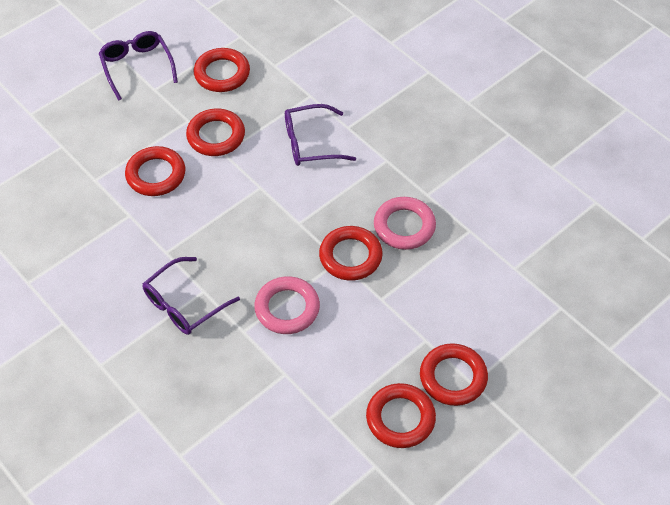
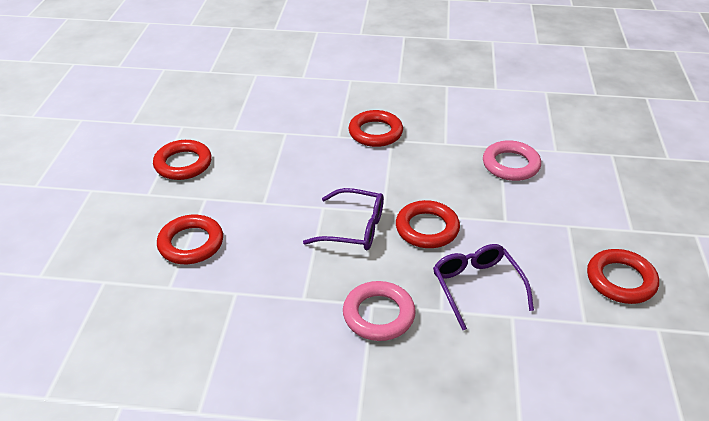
purple glasses: 3 -> 2
red ring: 6 -> 5

